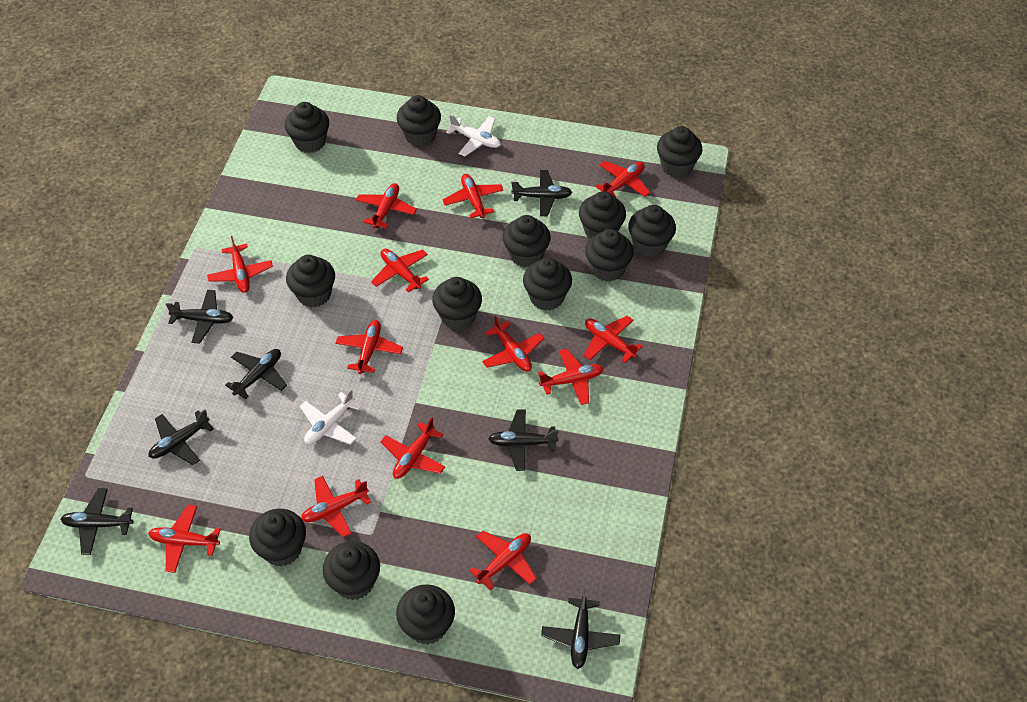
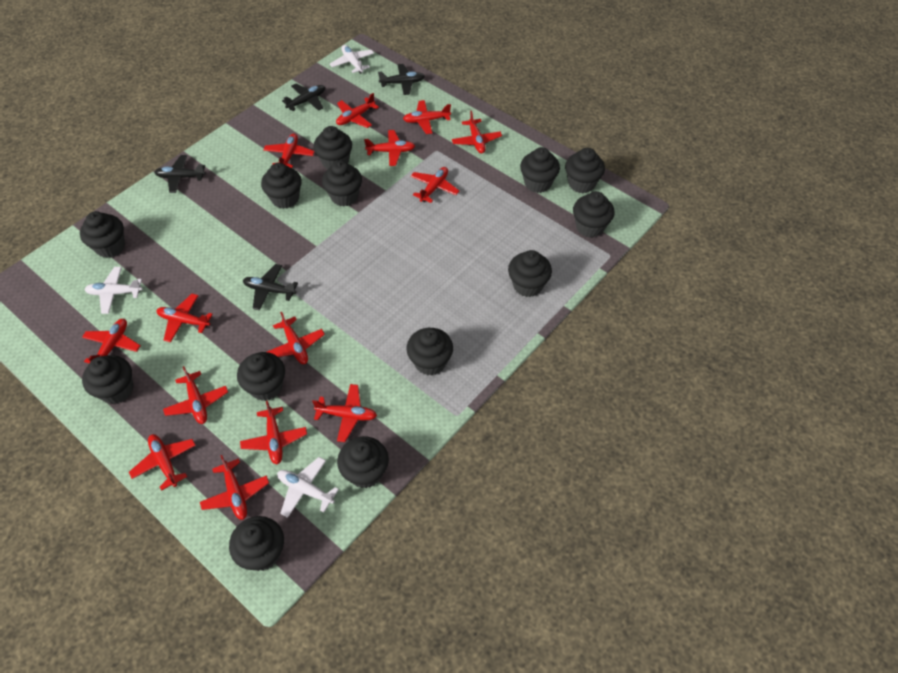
black plane: 7 -> 4
red plane: 13 -> 14
white plane: 2 -> 3

